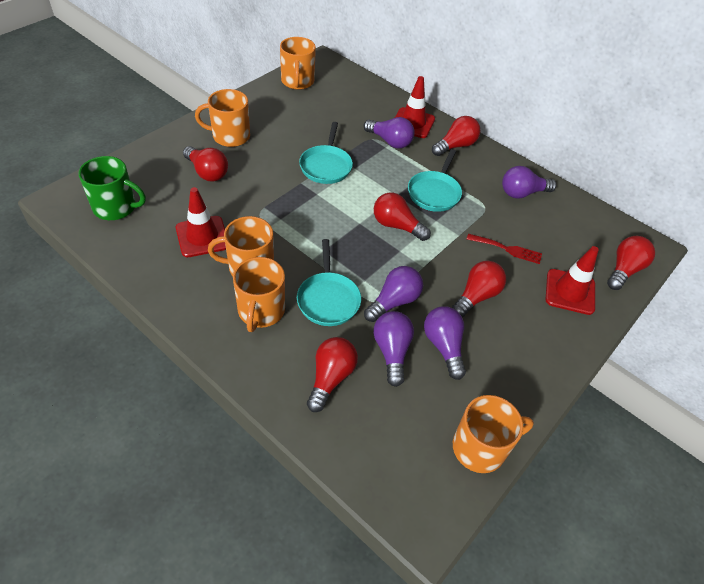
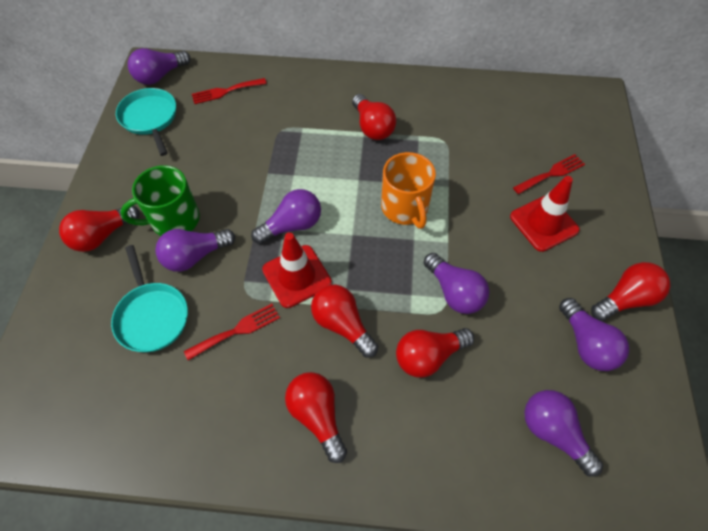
orange mug: 5 -> 1
purple light bulb: 5 -> 6
red fork: 1 -> 3
red traffic cone: 3 -> 2
turquoise pan: 3 -> 2

